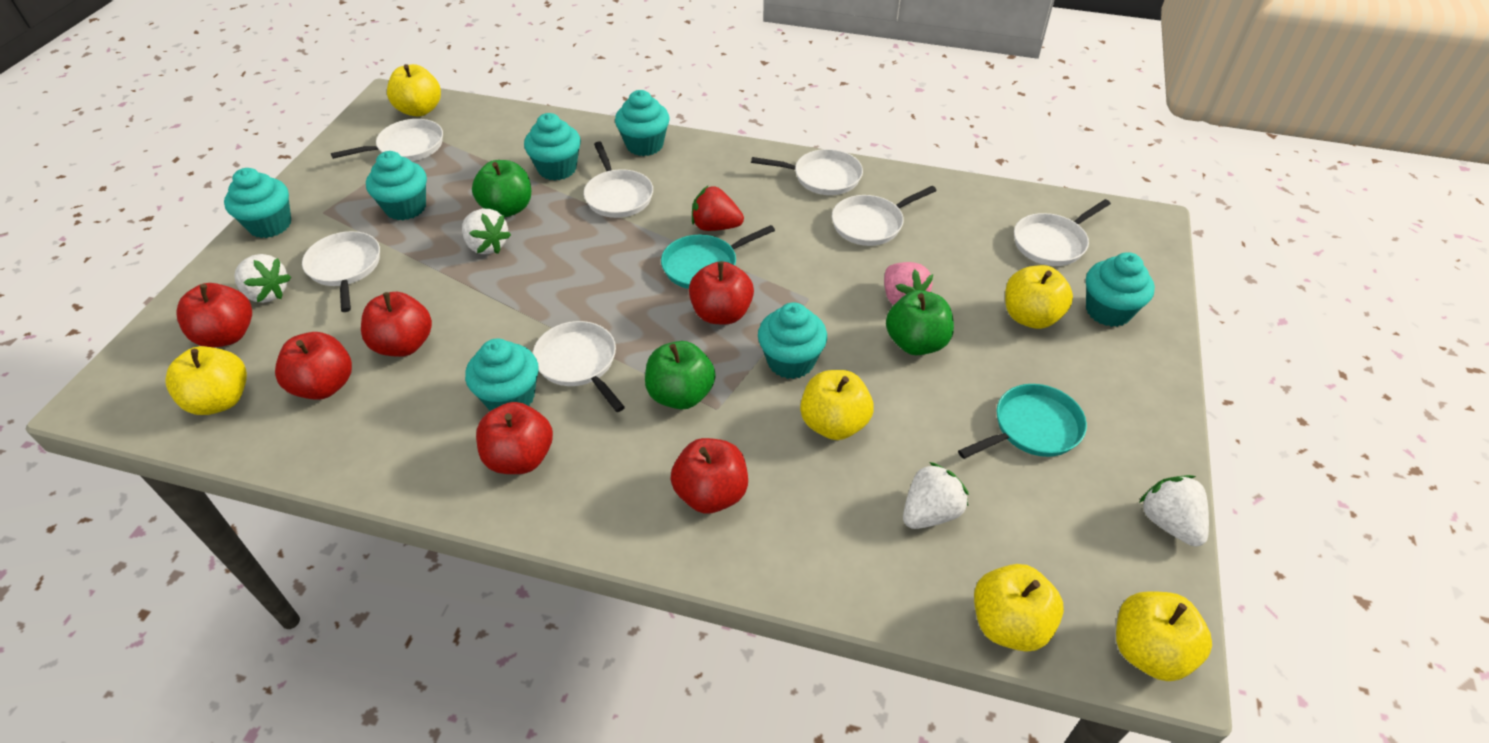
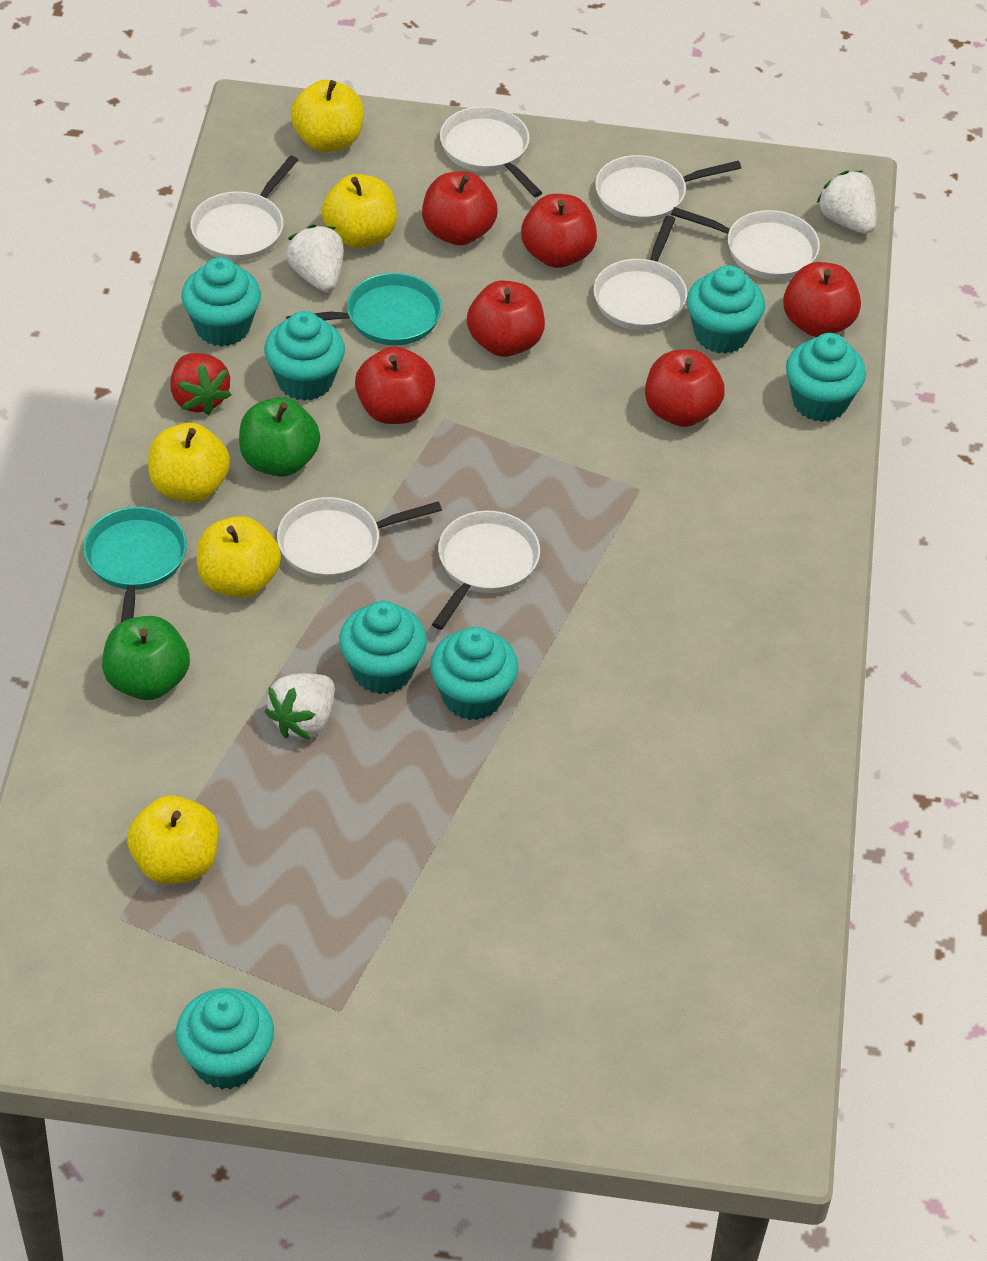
green apple: 3 -> 2
pink strawberry: 1 -> 0
white strawberry: 4 -> 3
yellow apple: 6 -> 5

